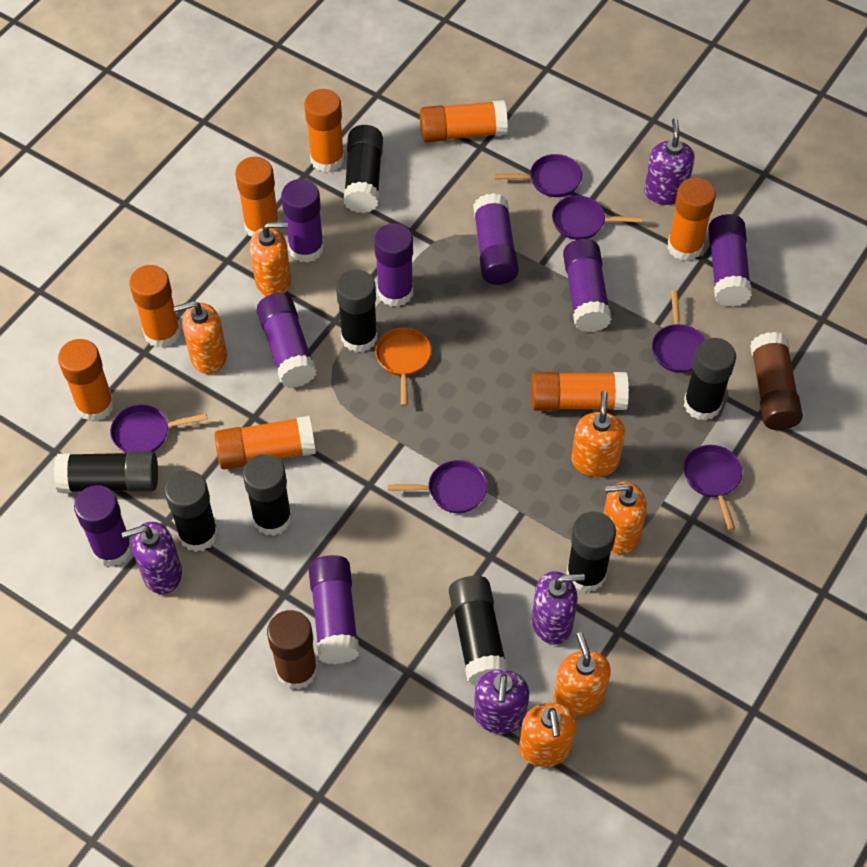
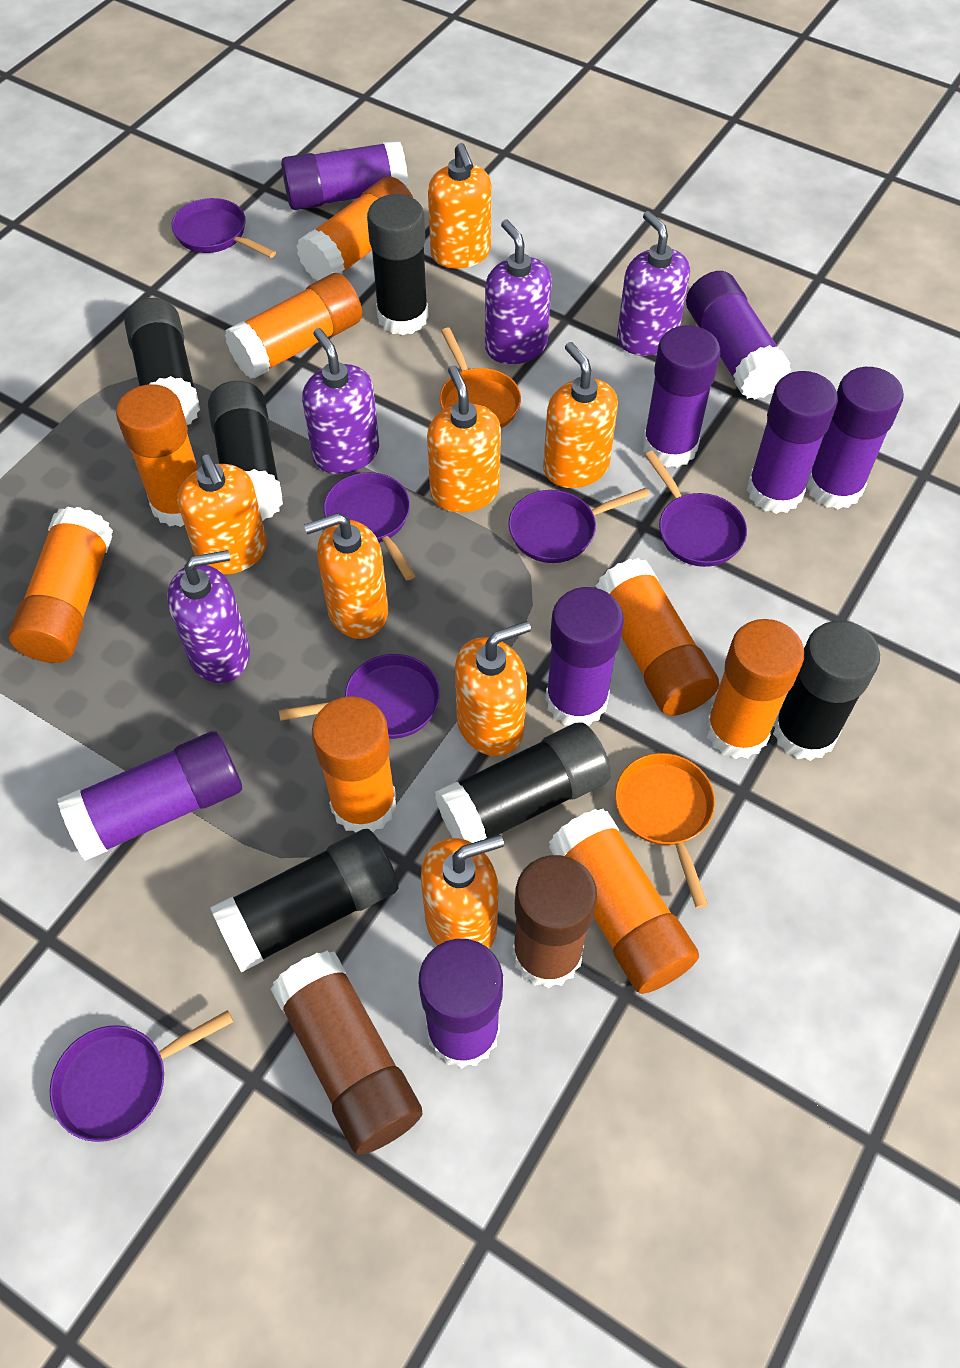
black glue stick: 8 -> 6
orange pan: 1 -> 2
orange soap dispenser: 6 -> 7

